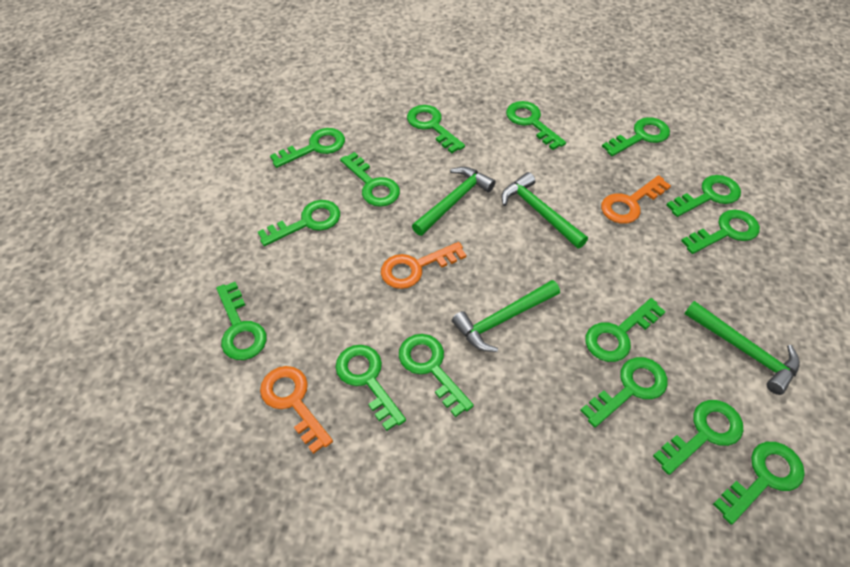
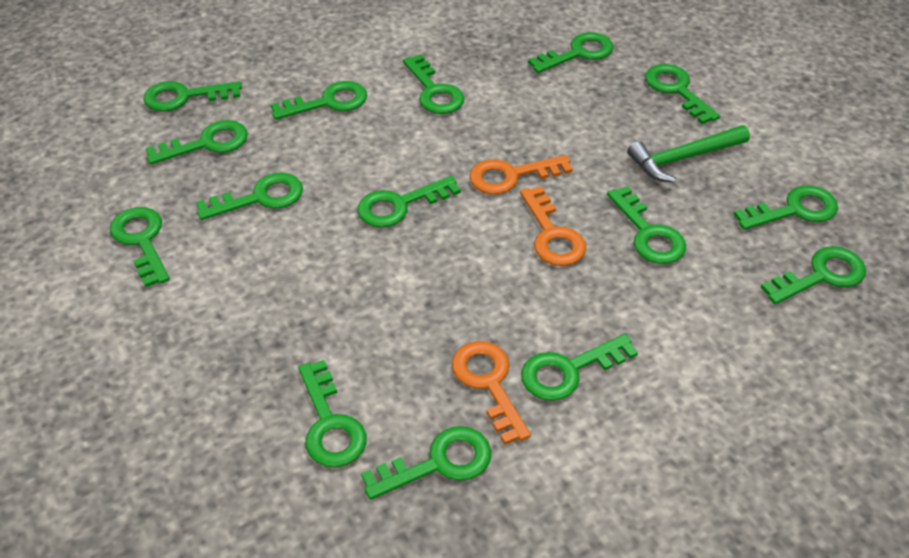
green hammer: 4 -> 1

